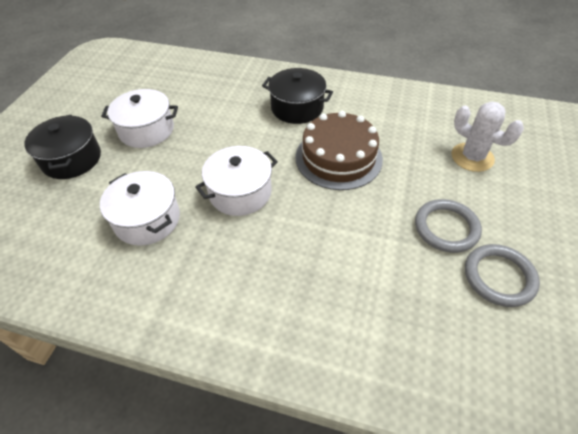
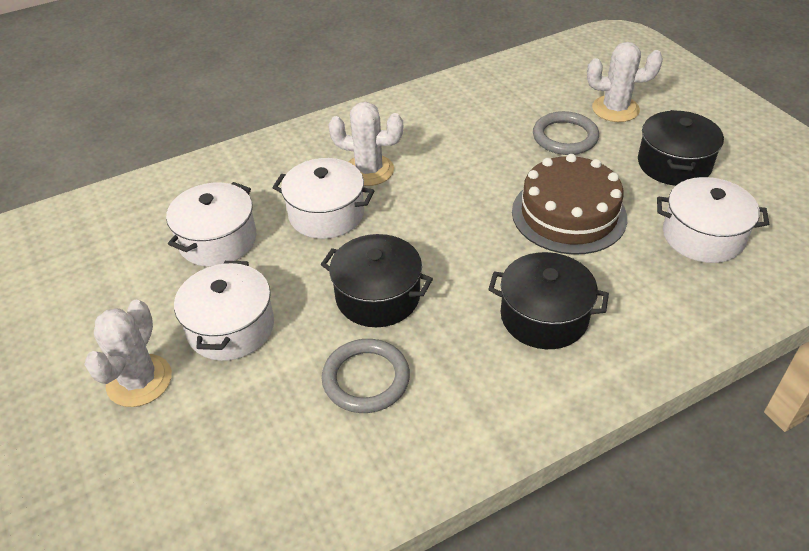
black pot: 2 -> 3
white cactus: 1 -> 3
white pot: 3 -> 4

